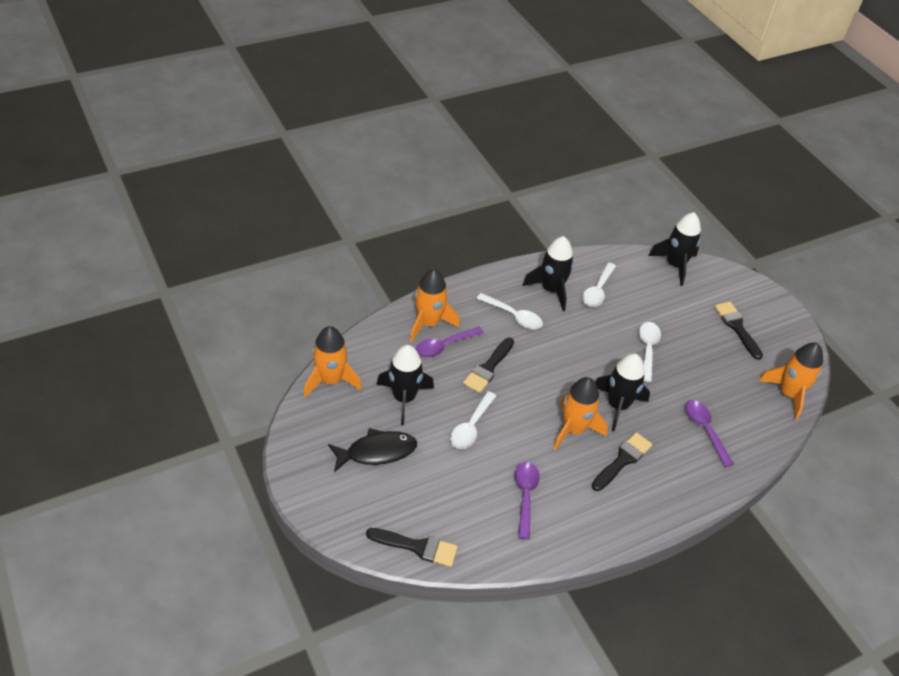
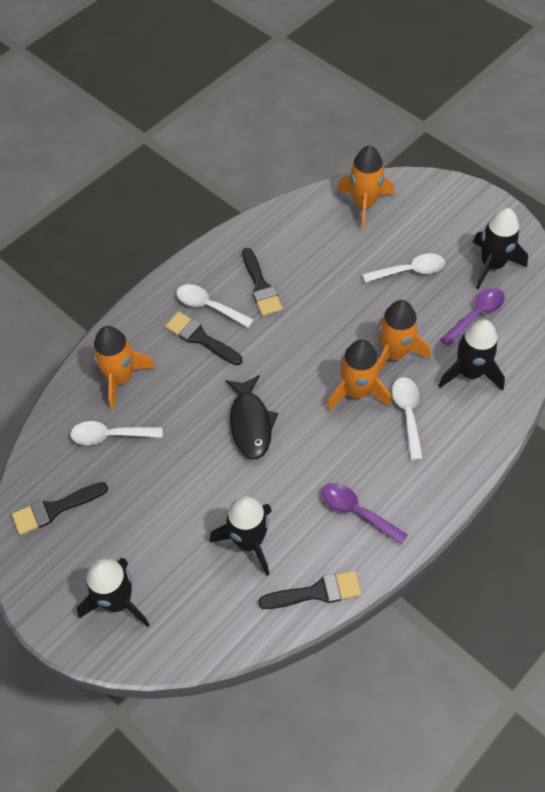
purple spoon: 3 -> 2

